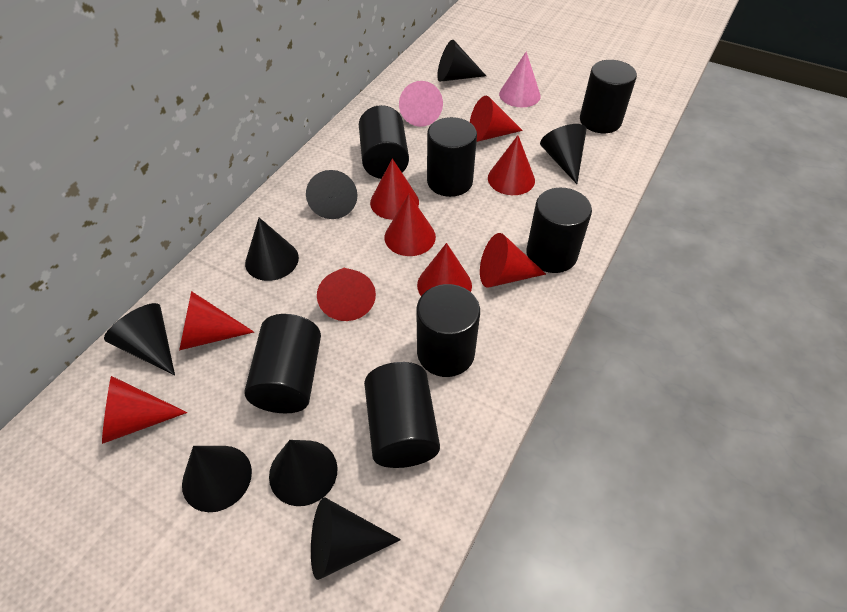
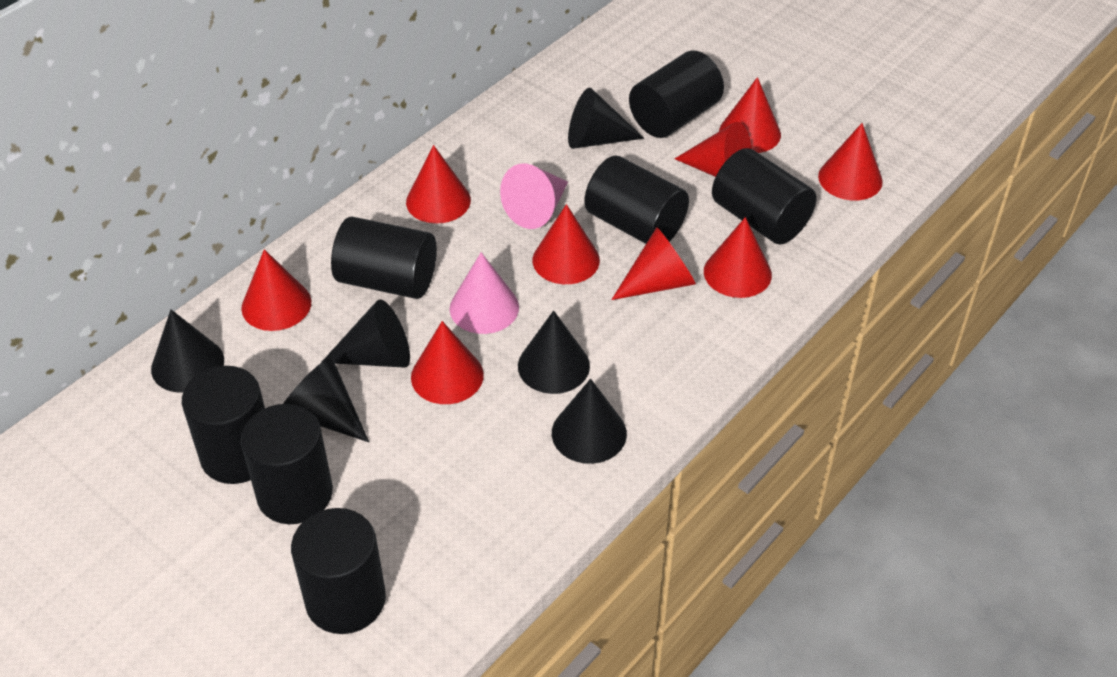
black cone: 8 -> 6

